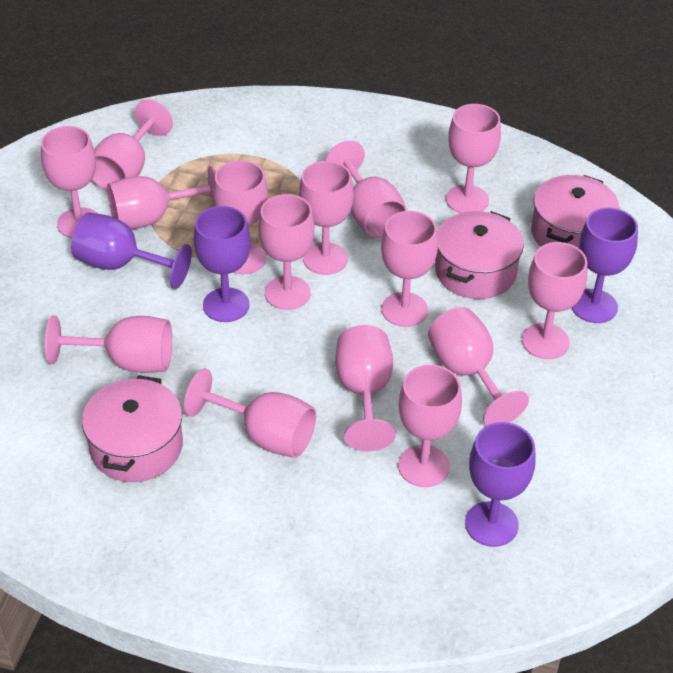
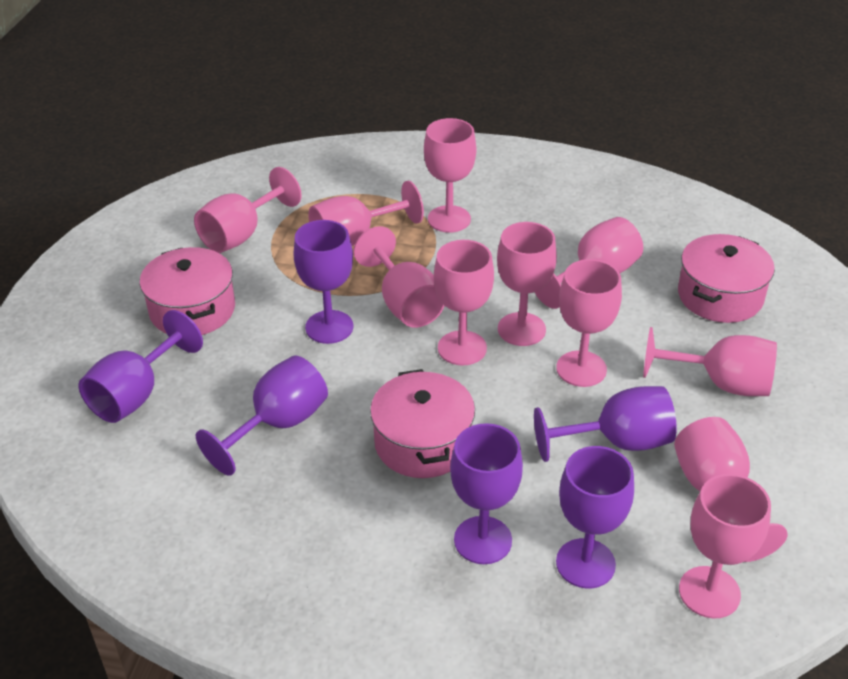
pink goblet: 15 -> 11
purple goblet: 4 -> 6

